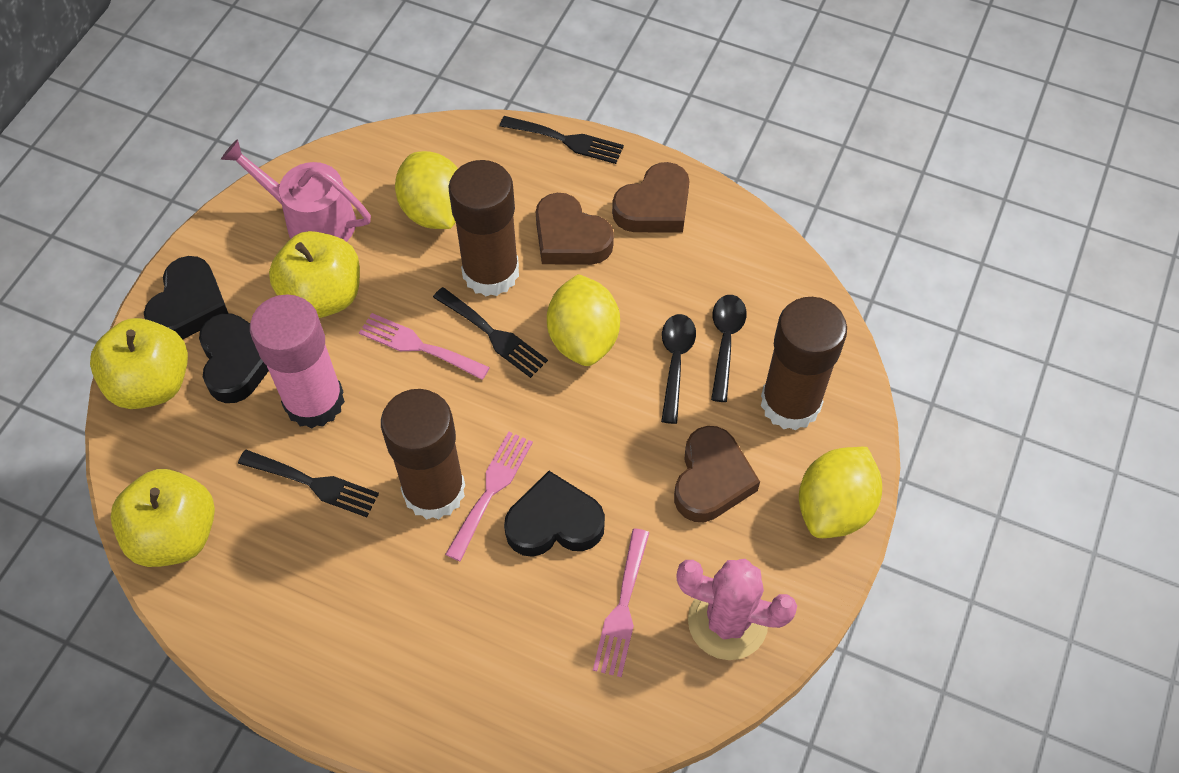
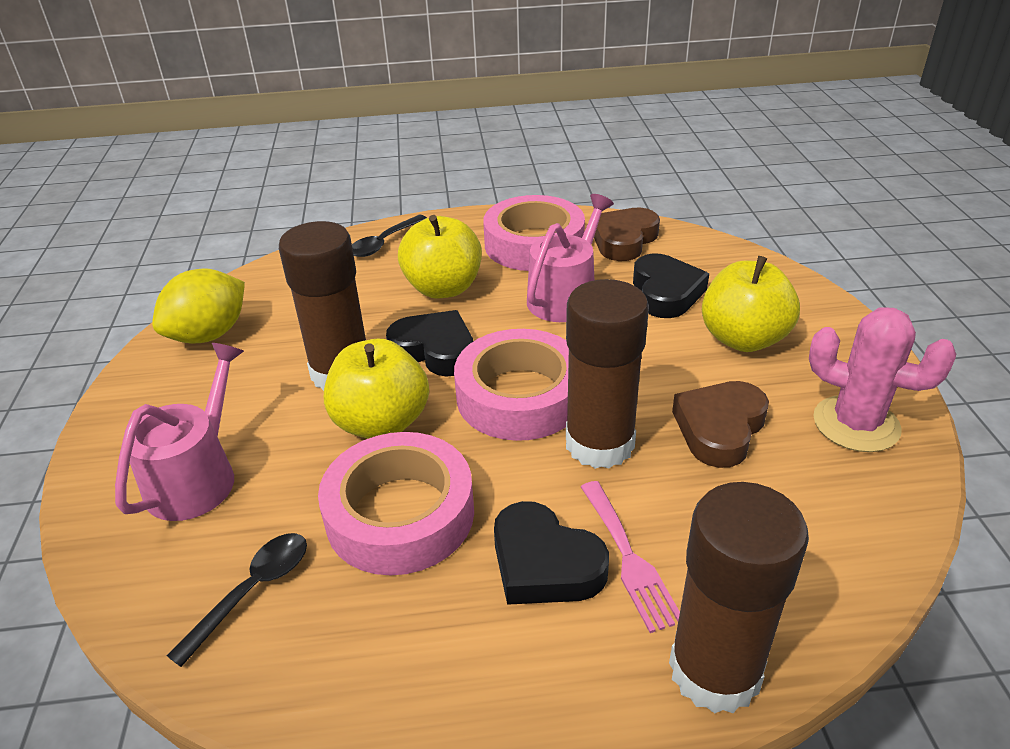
black fork: 3 -> 0
brown heart: 3 -> 2
pink fork: 3 -> 1
pink glue stick: 1 -> 0
pink tape: 0 -> 3
pink watering can: 1 -> 2
yellow lemon: 3 -> 1

